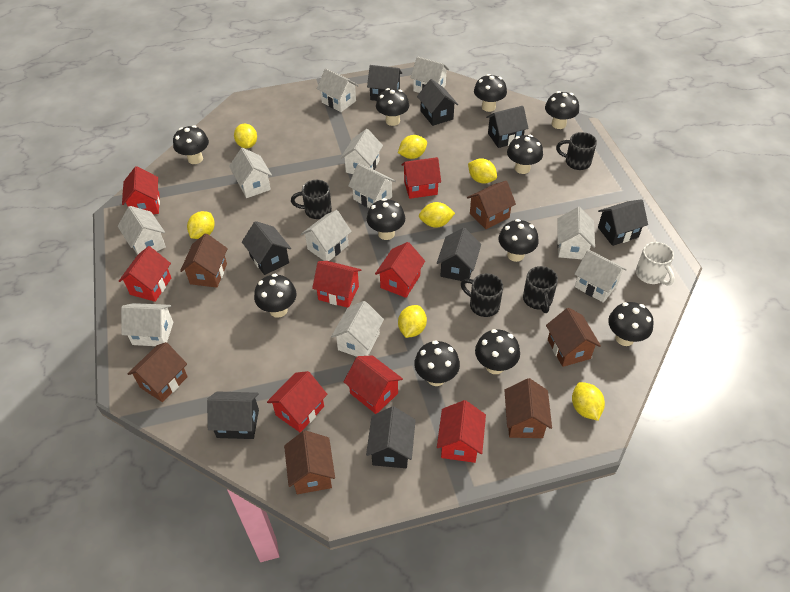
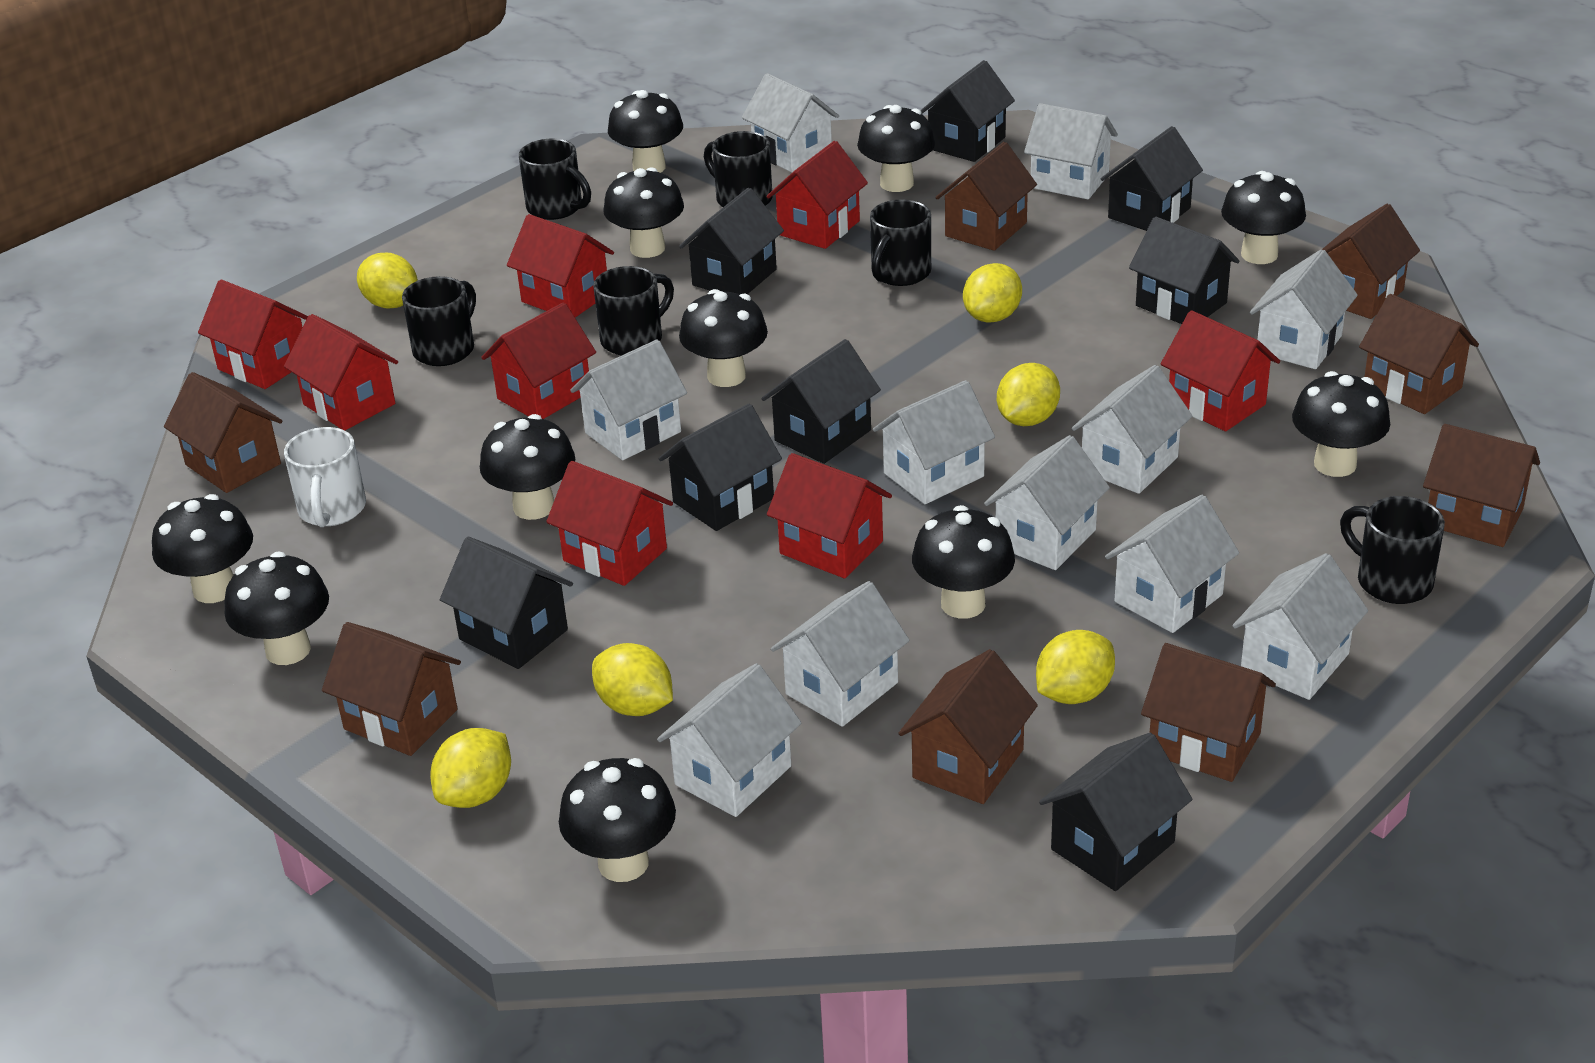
black mug: 4 -> 6
brown house: 6 -> 8
yellow lemon: 7 -> 6

